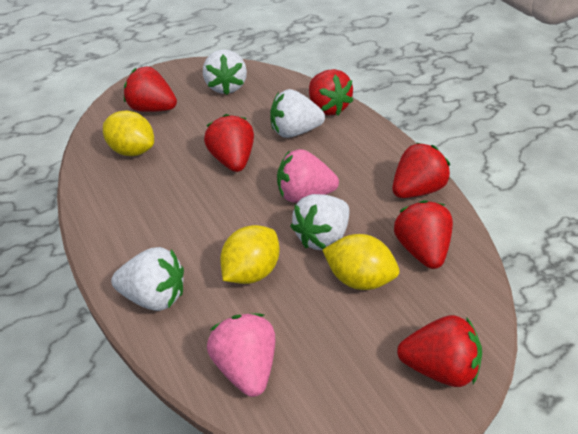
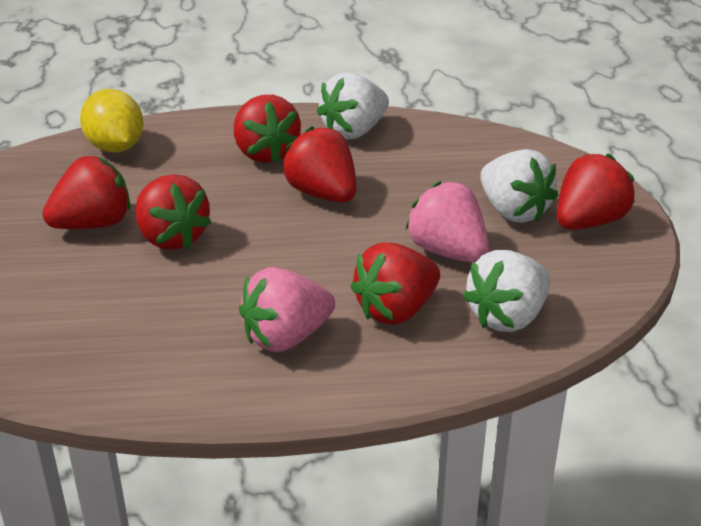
white strawberry: 4 -> 3
yellow lemon: 3 -> 1

